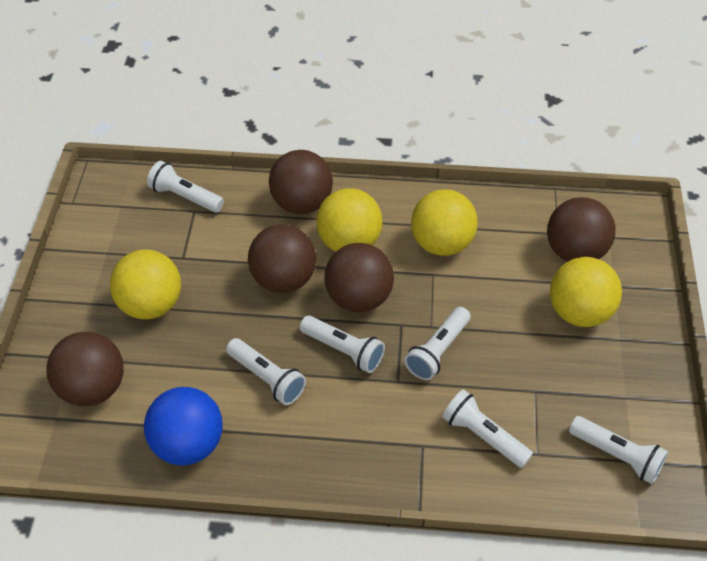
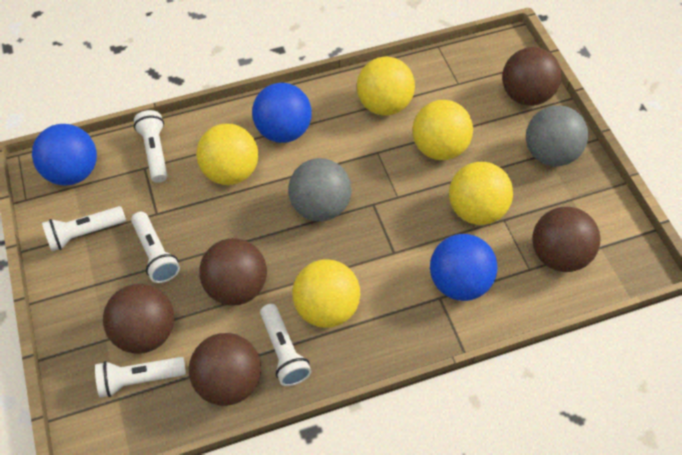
blue ball: 1 -> 3
grey ball: 0 -> 2
white flashlight: 6 -> 5
yellow ball: 4 -> 5

